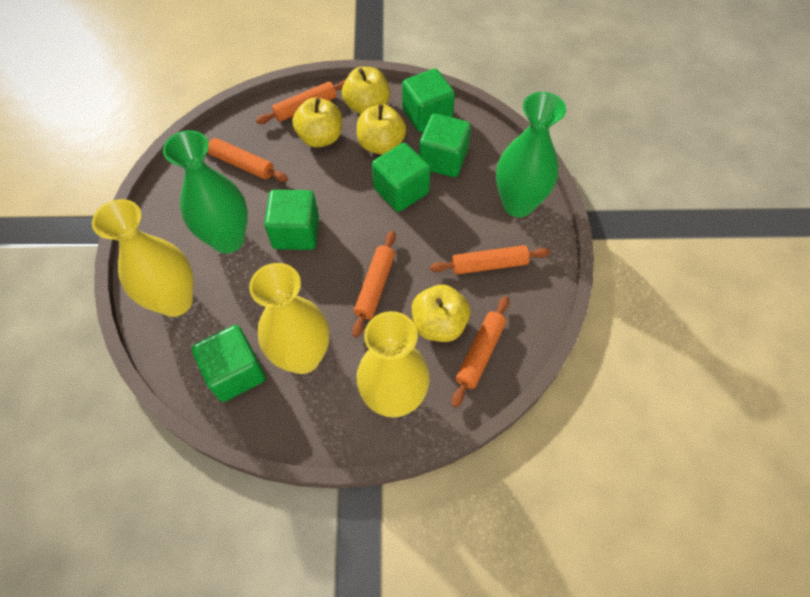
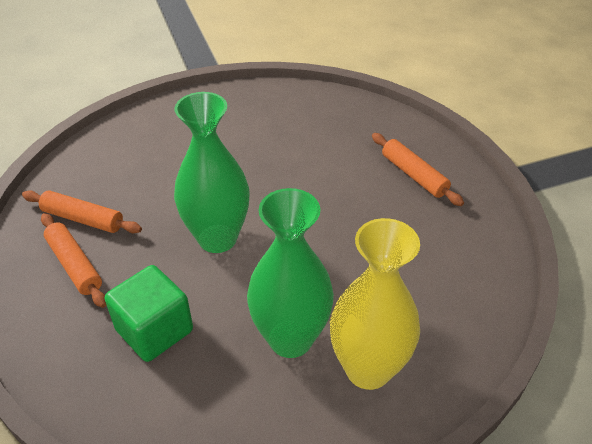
green cube: 5 -> 1
orange rolling pin: 5 -> 3
yellow apple: 4 -> 0
yellow vase: 3 -> 1

